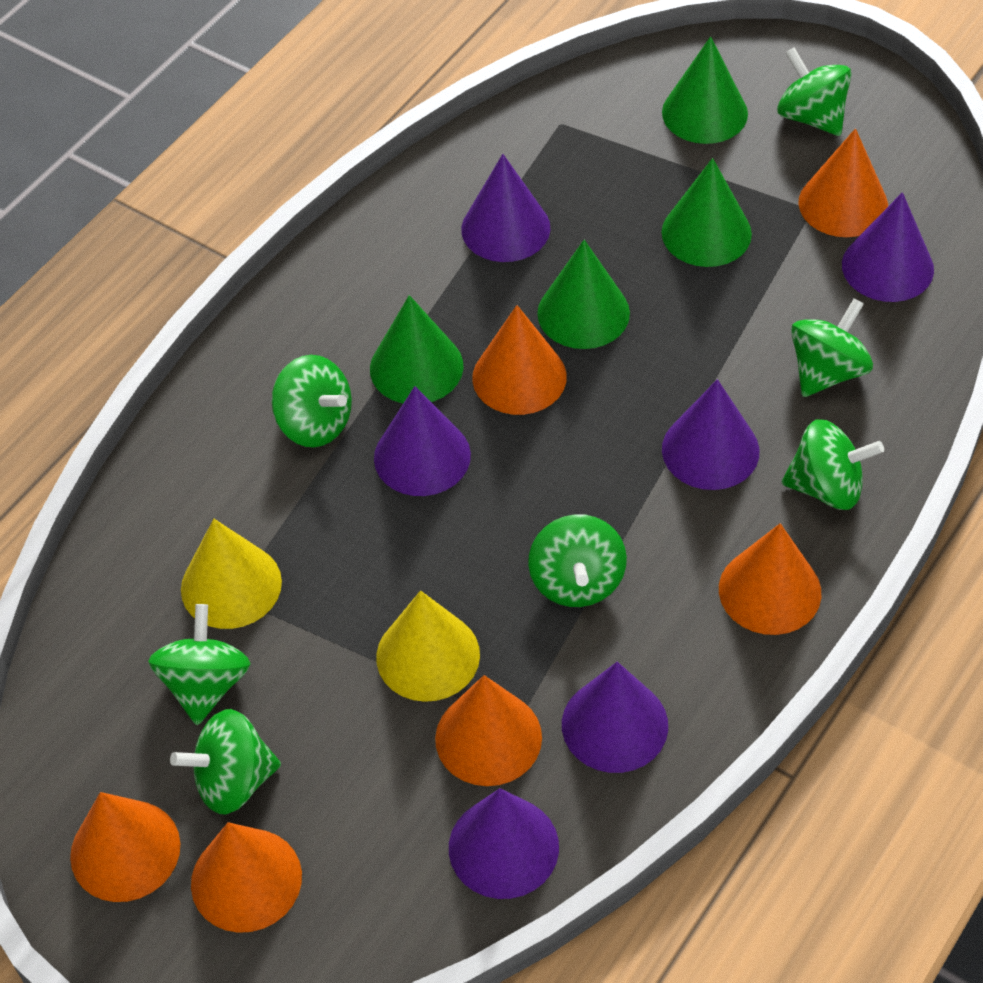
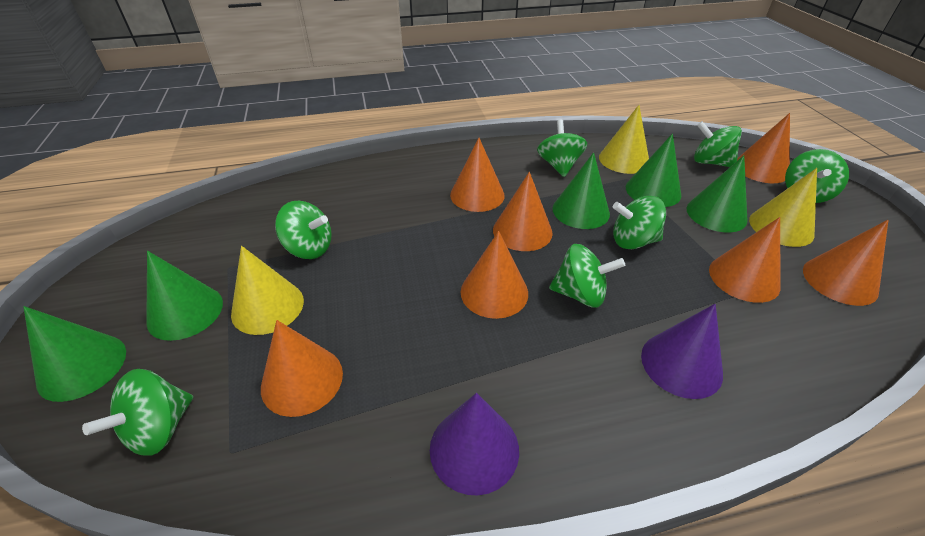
green cone: 4 -> 5
orange cone: 6 -> 7
purple cone: 6 -> 2
yellow cone: 2 -> 3

